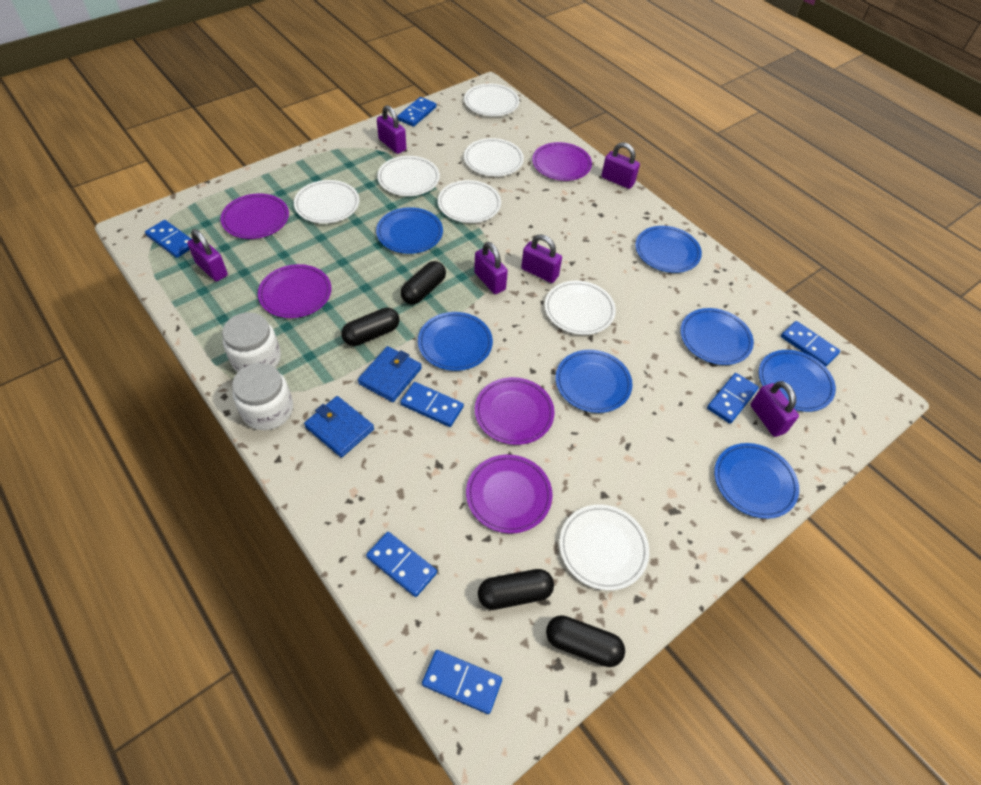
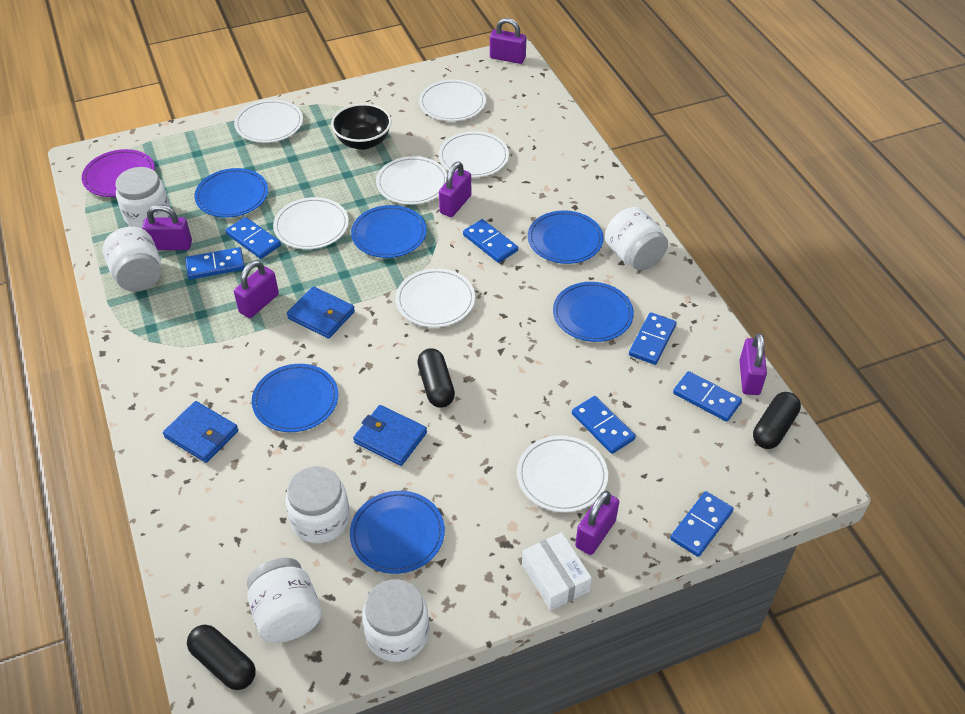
black bowl: 0 -> 1
black capsule: 4 -> 3
blue plate: 7 -> 6
blue wallet: 2 -> 3
purple plate: 5 -> 1
white box: 0 -> 1
white jar: 2 -> 6

